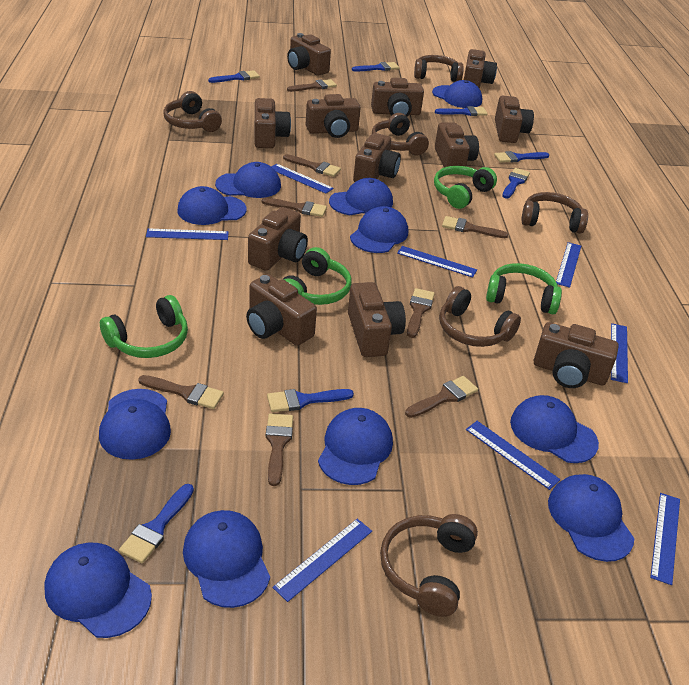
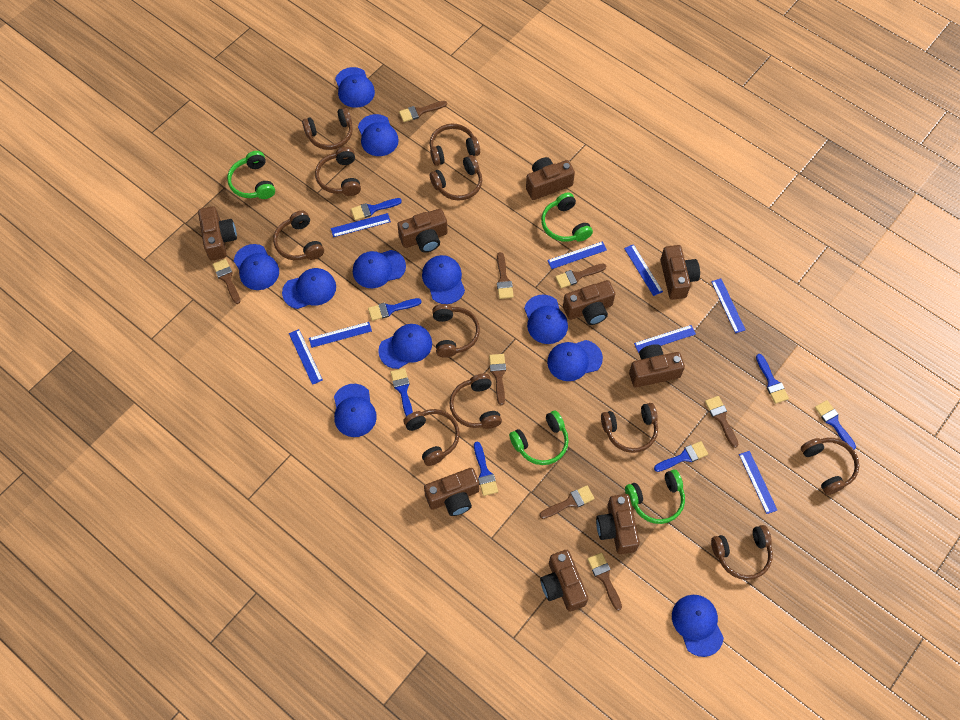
brown camera: 12 -> 9
brown headphones: 6 -> 11

